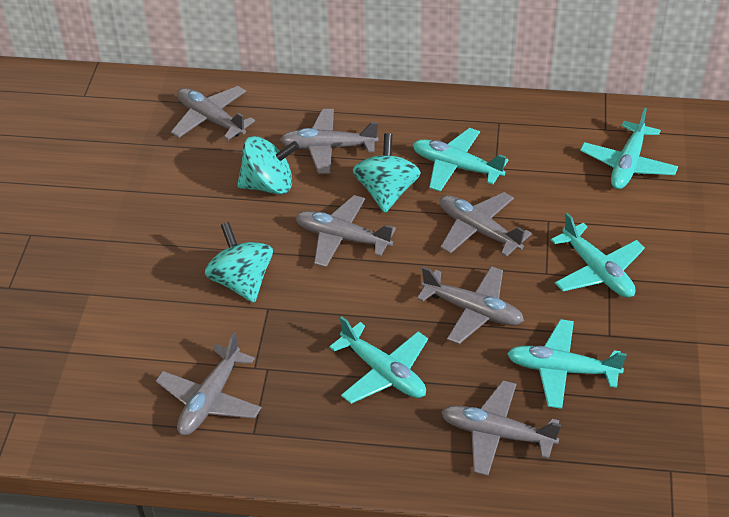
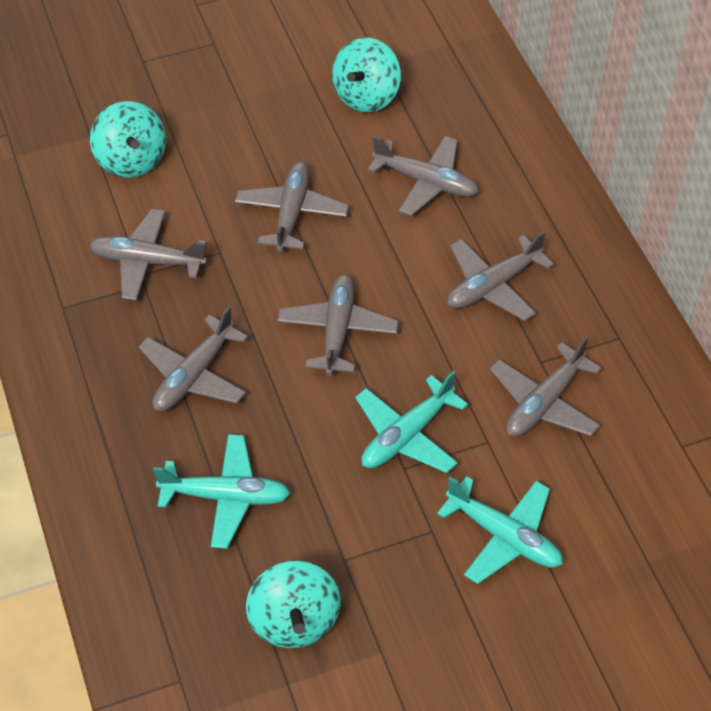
turquoise plane: 5 -> 3

